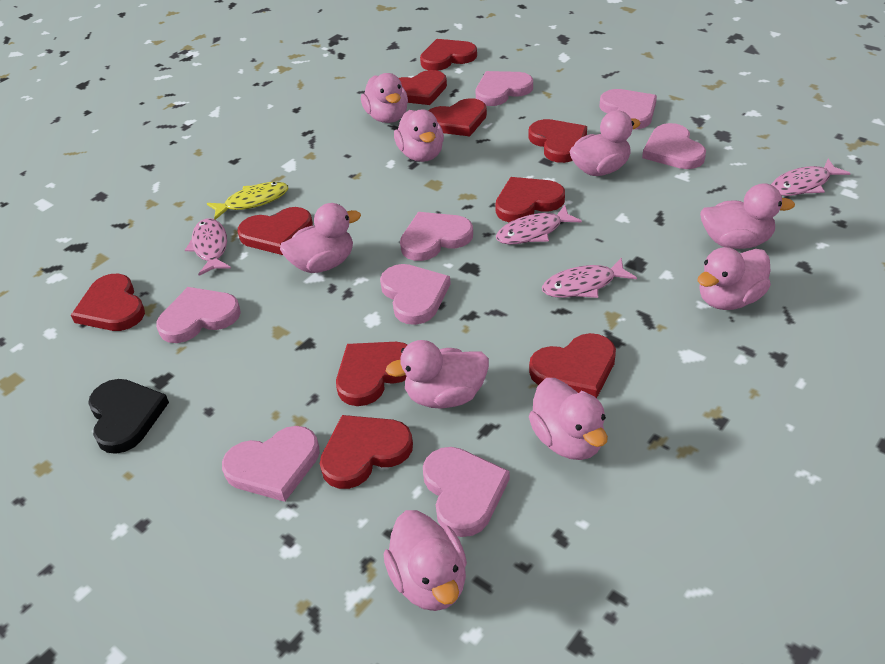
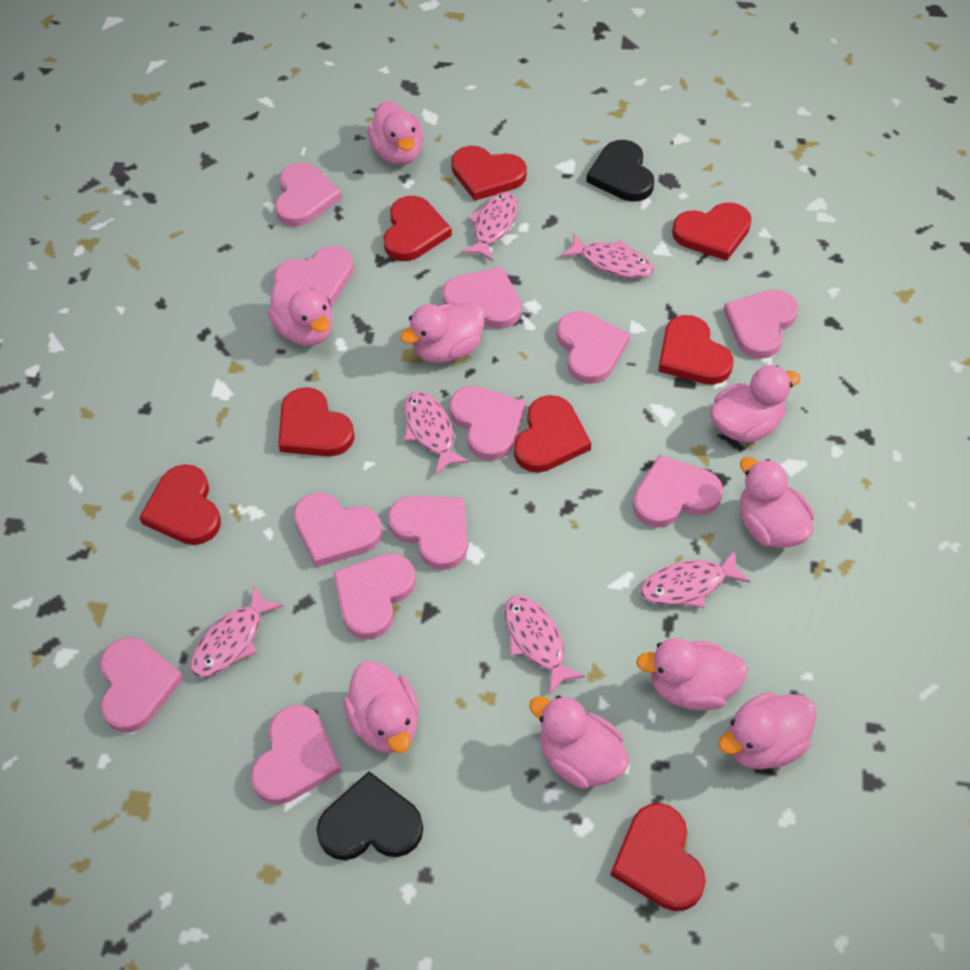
black heart: 1 -> 2
pink fish: 4 -> 6
pink heart: 8 -> 12
red heart: 10 -> 8
yellow fish: 1 -> 0

